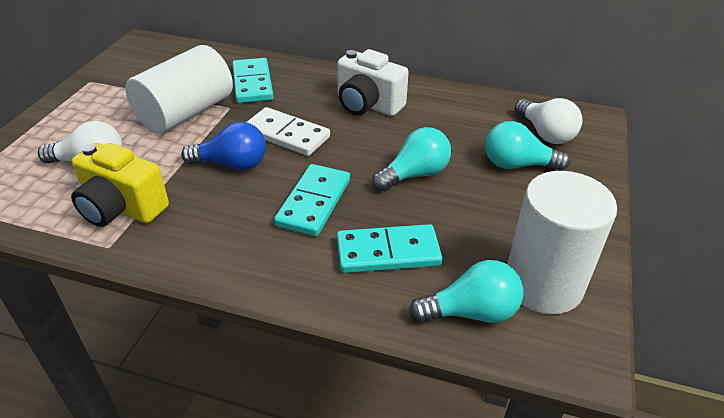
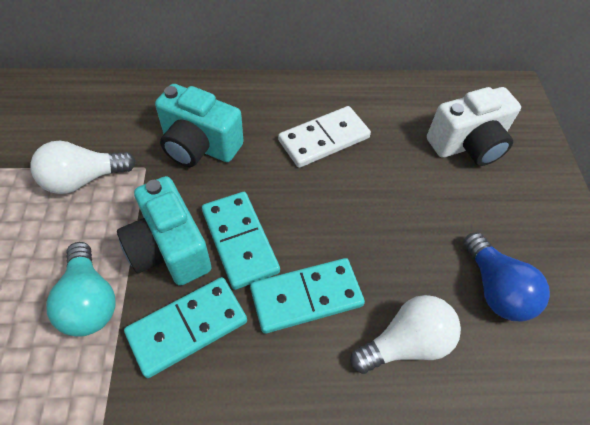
turquoise camera: 0 -> 2
turquoise light bulb: 3 -> 1
white cylinder: 2 -> 0
yellow camera: 1 -> 0

